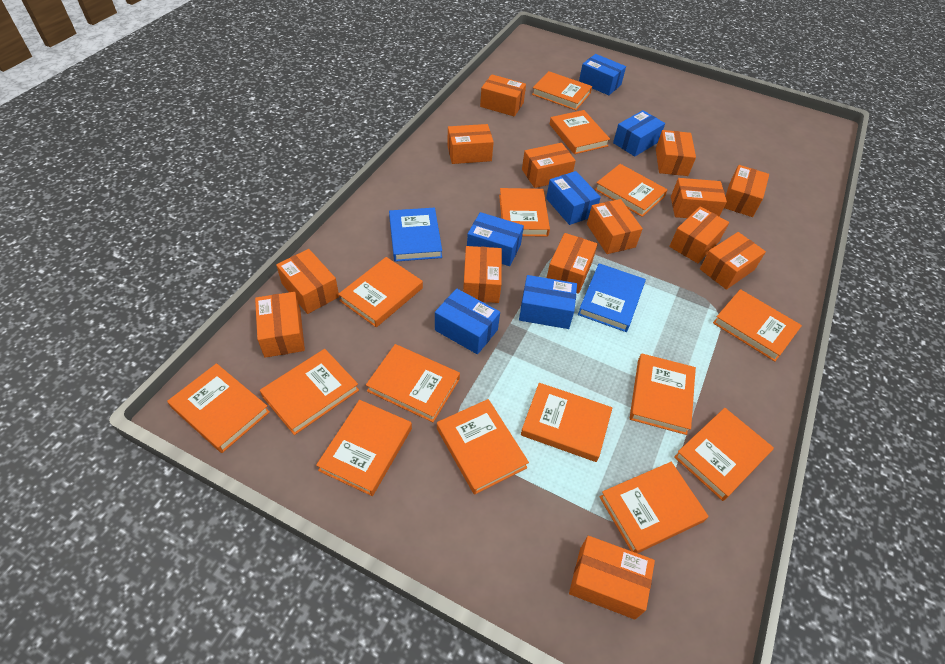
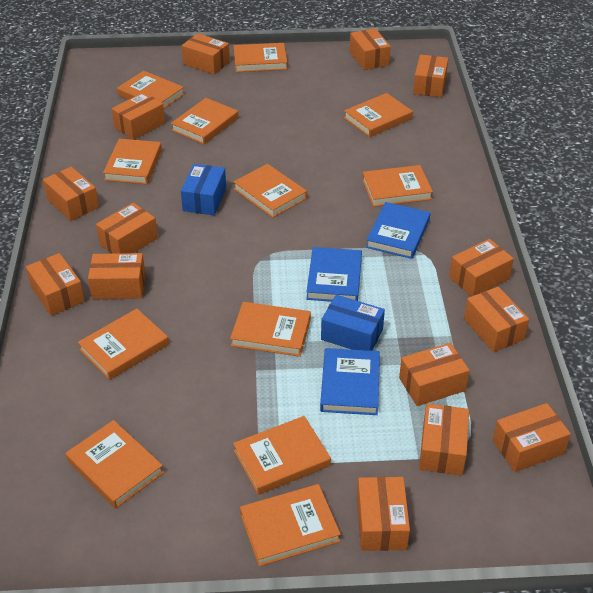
blue book: 2 -> 3
blue box: 6 -> 2
orange book: 15 -> 12

